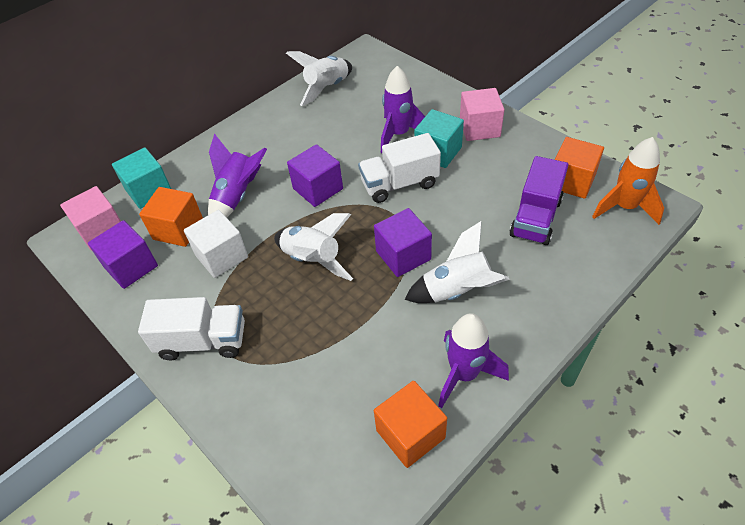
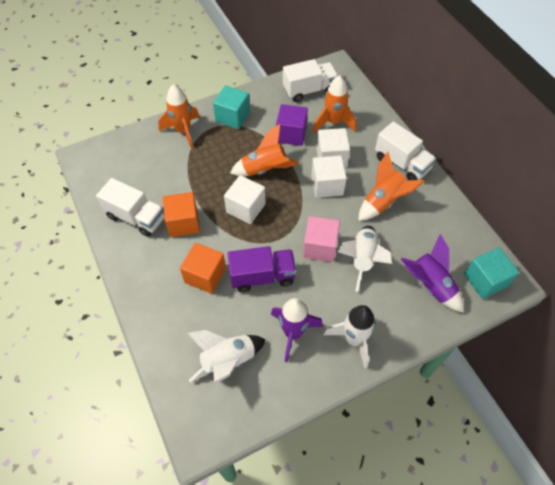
orange cube: 3 -> 2
orange rocket: 1 -> 4
pink cube: 2 -> 1
purple cube: 3 -> 1
purple rocket: 3 -> 2
white cube: 1 -> 3
white truck: 2 -> 3

